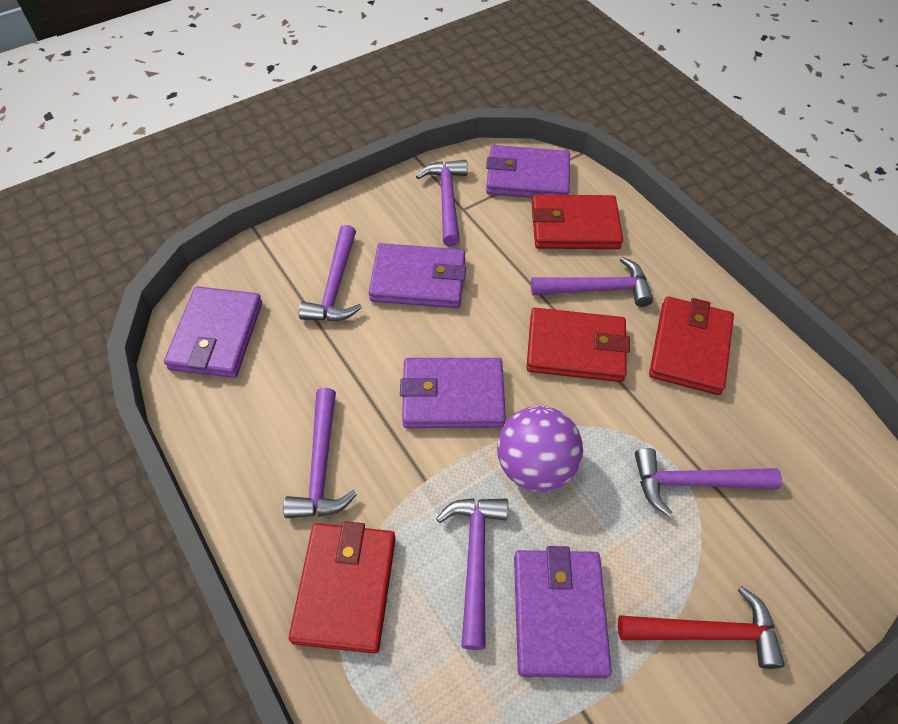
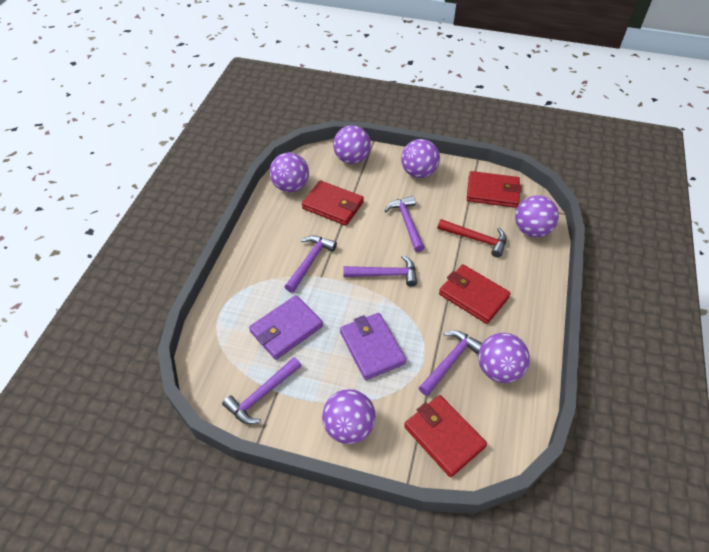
purple ball: 1 -> 6
purple hammer: 6 -> 5
purple wallet: 5 -> 2

